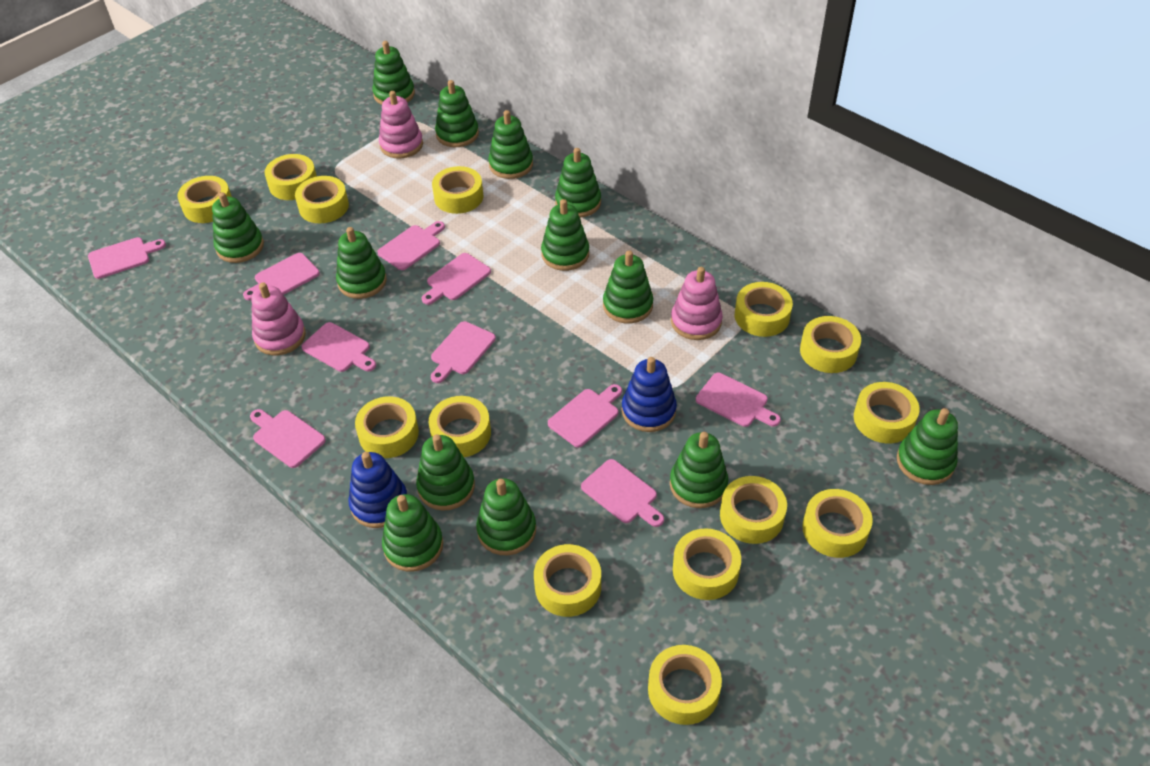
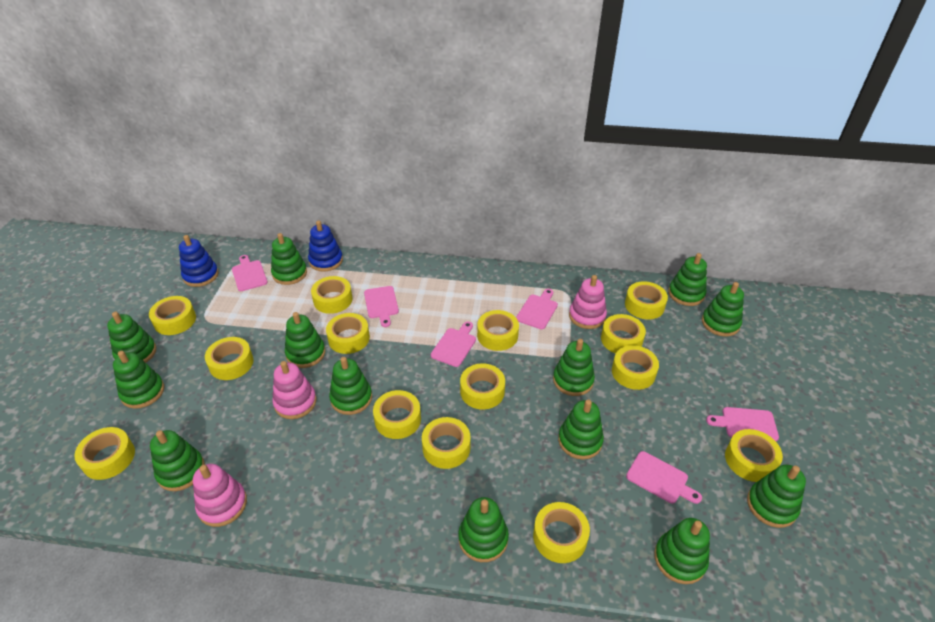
pink cutting board: 10 -> 6

